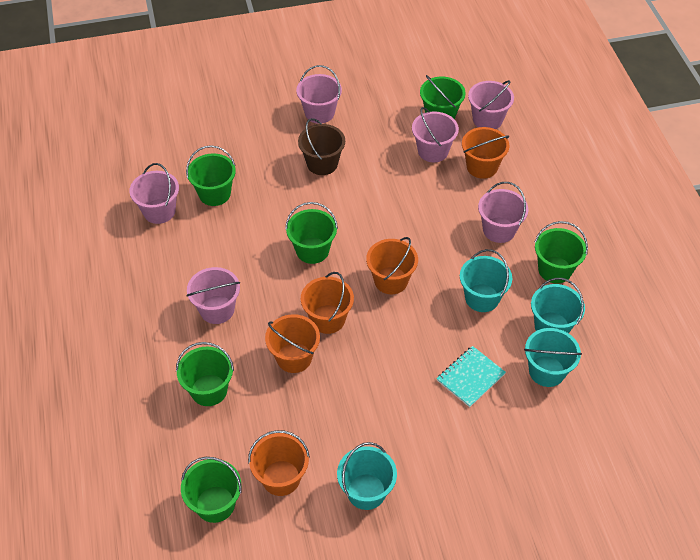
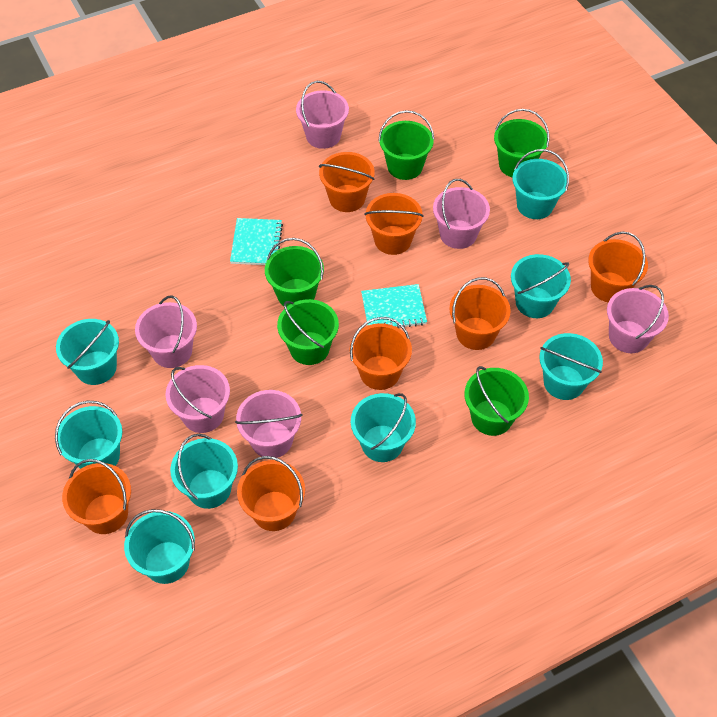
brown bucket: 1 -> 0
green bucket: 6 -> 5
orange bucket: 5 -> 7
turquoise bucket: 4 -> 8
turquoise notebook: 1 -> 2

